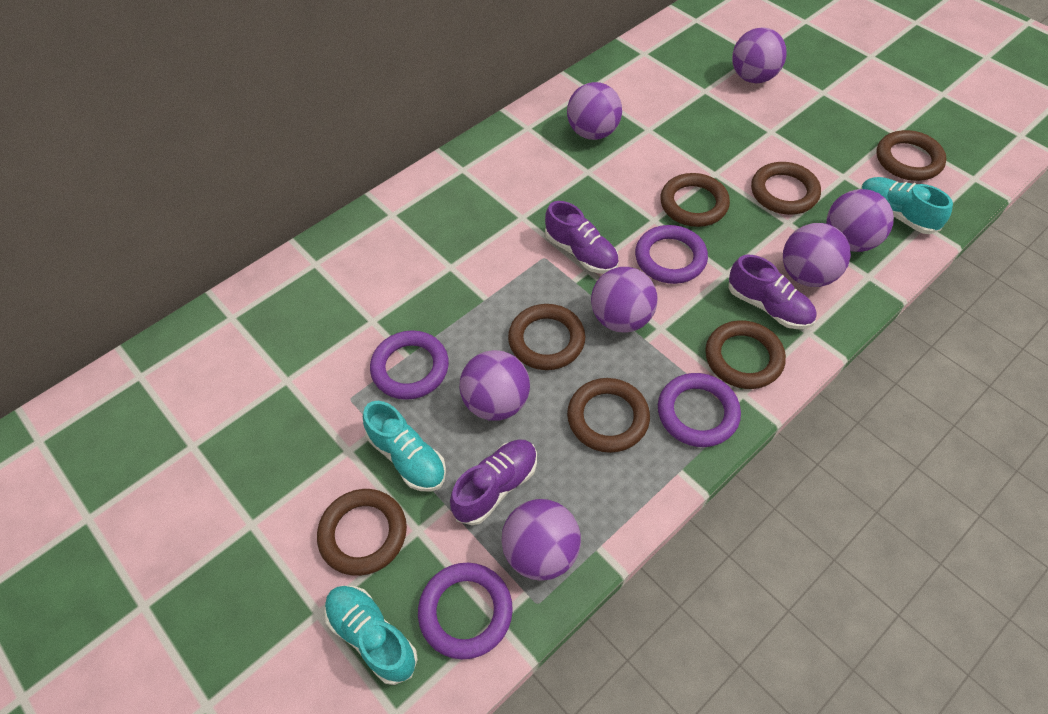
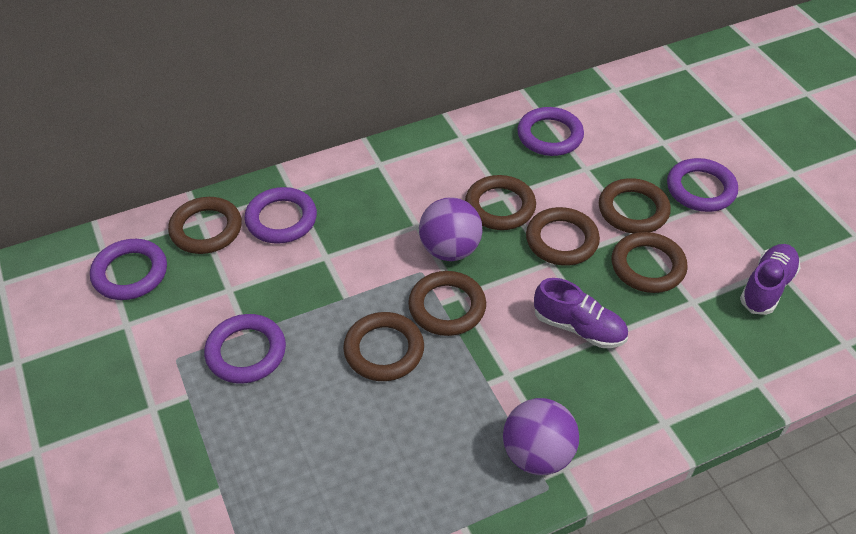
purple ball: 7 -> 2
purple ring: 4 -> 5
purple shoe: 3 -> 2
turquoise shoe: 3 -> 0

